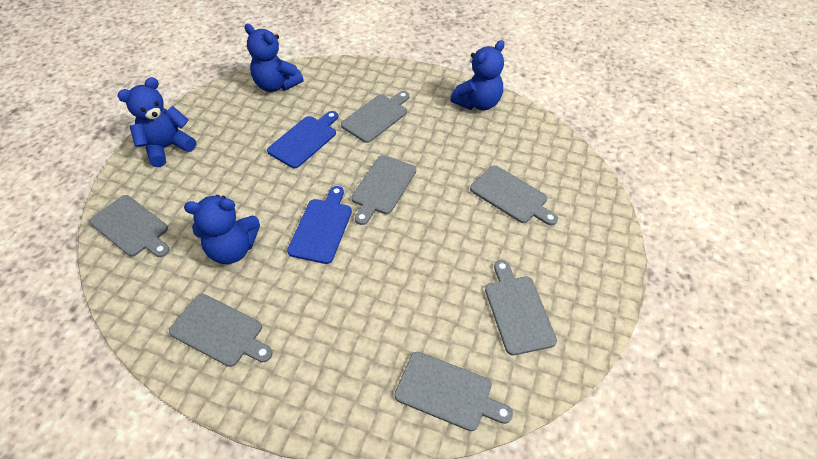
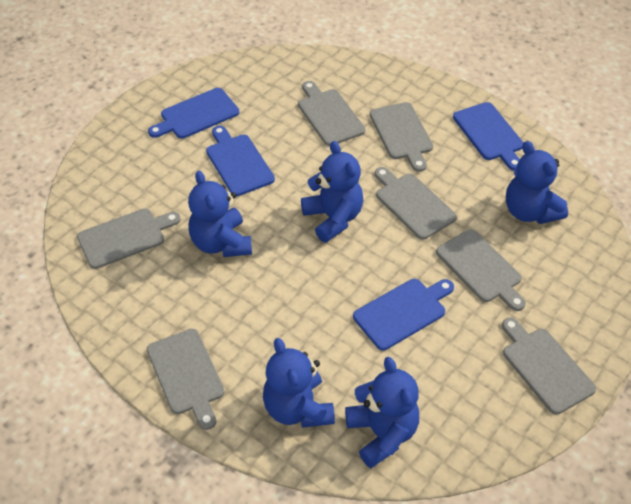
blue cutting board: 2 -> 4
blue teddy bear: 4 -> 5

